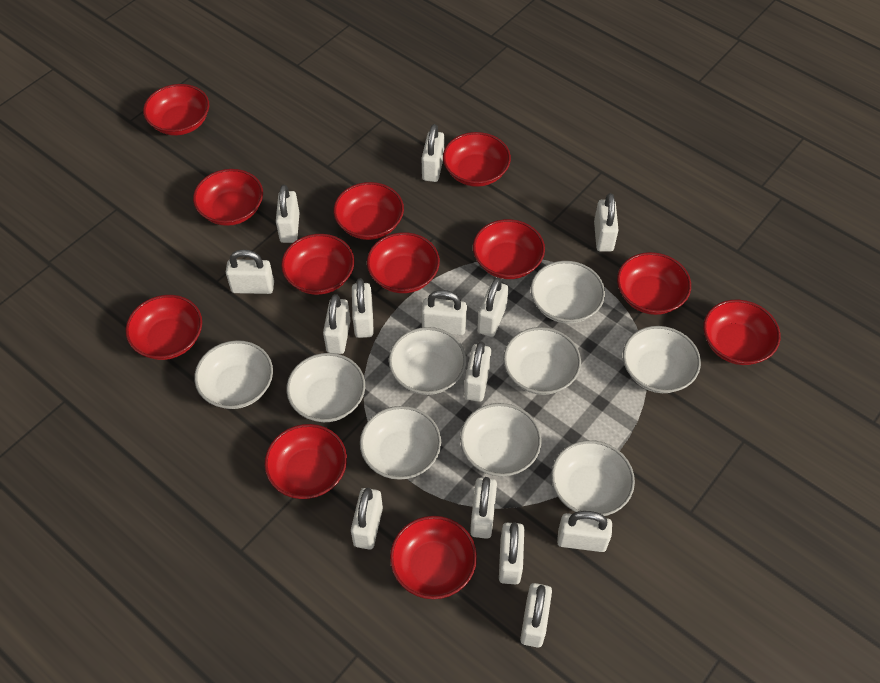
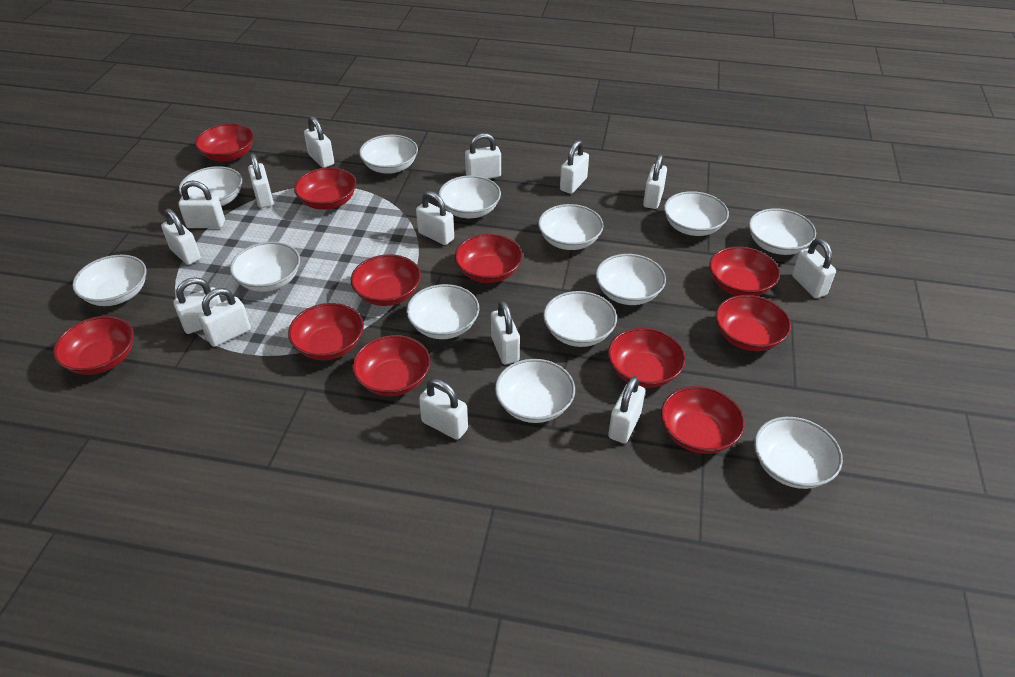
red bowl: 12 -> 11
white bowl: 9 -> 13

